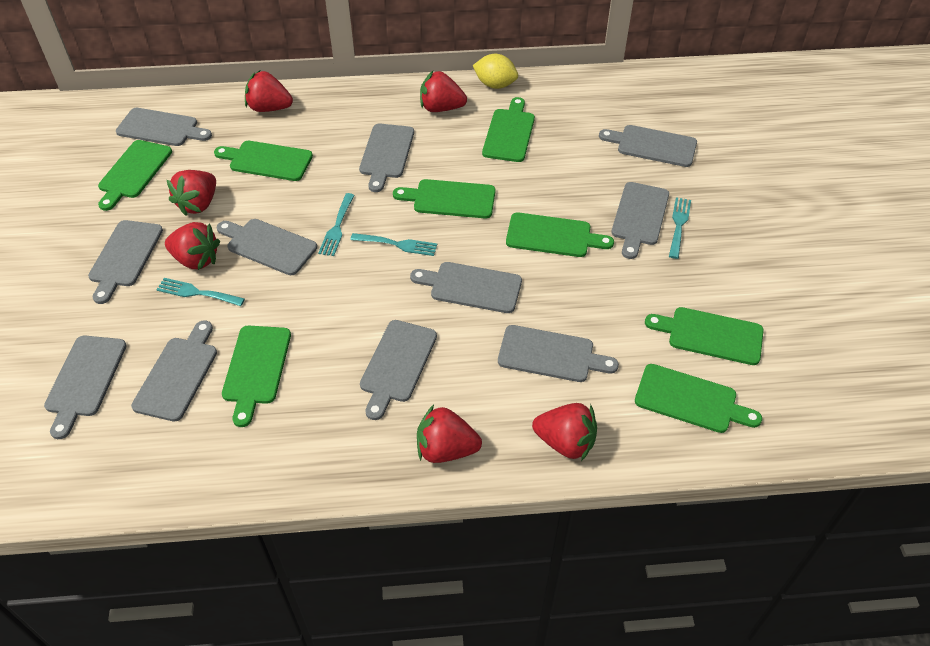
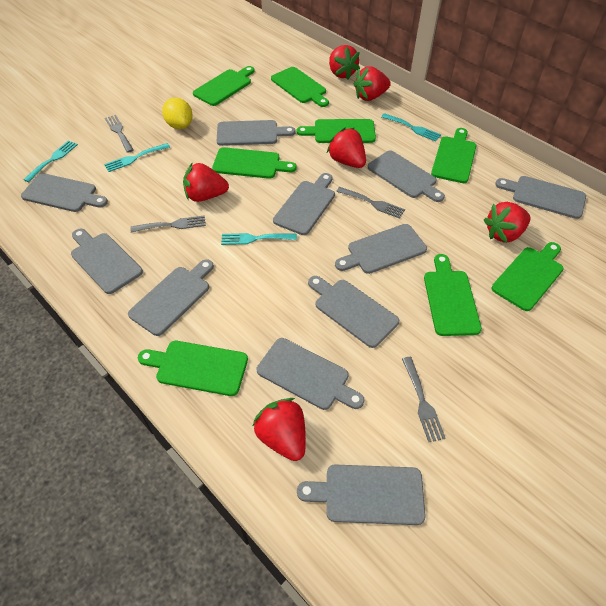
grey fork: 0 -> 4

